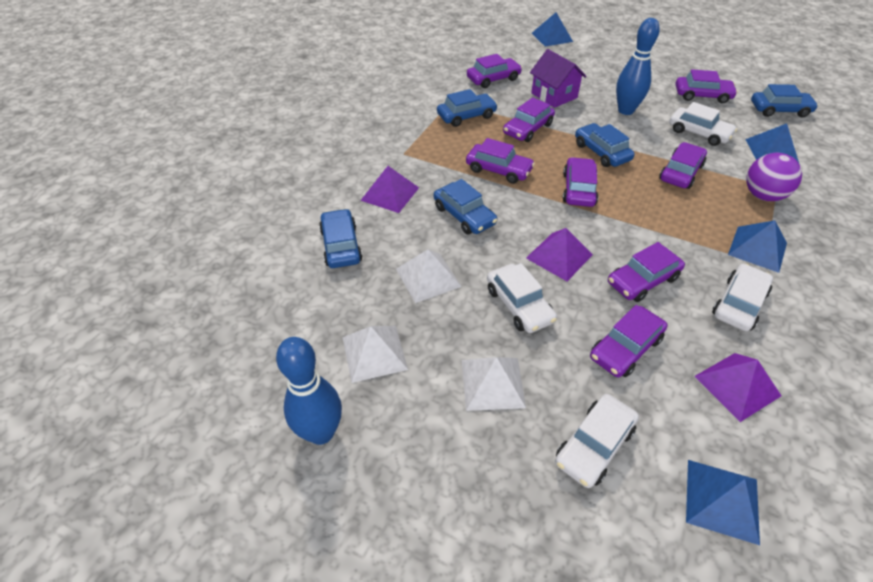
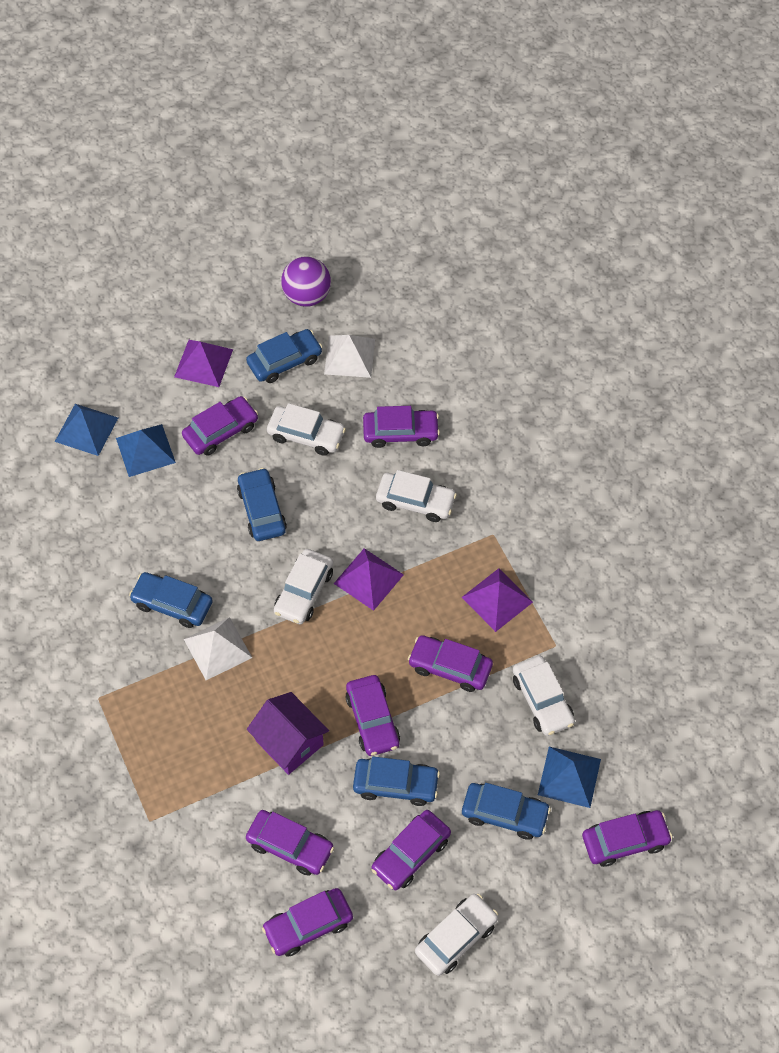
blue bowling pin: 2 -> 0
blue pyramid: 4 -> 3
white car: 4 -> 5
white pyramid: 3 -> 2

